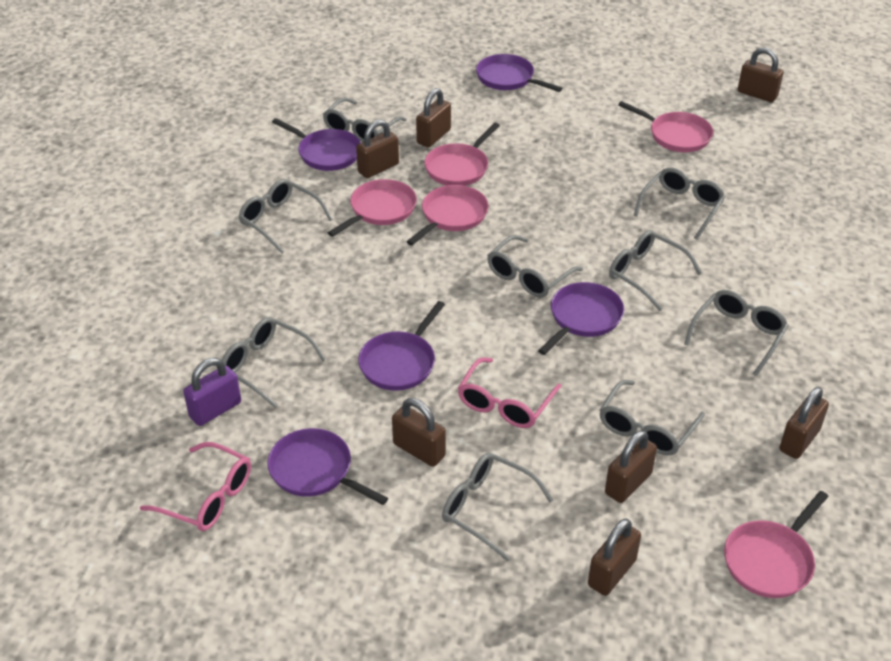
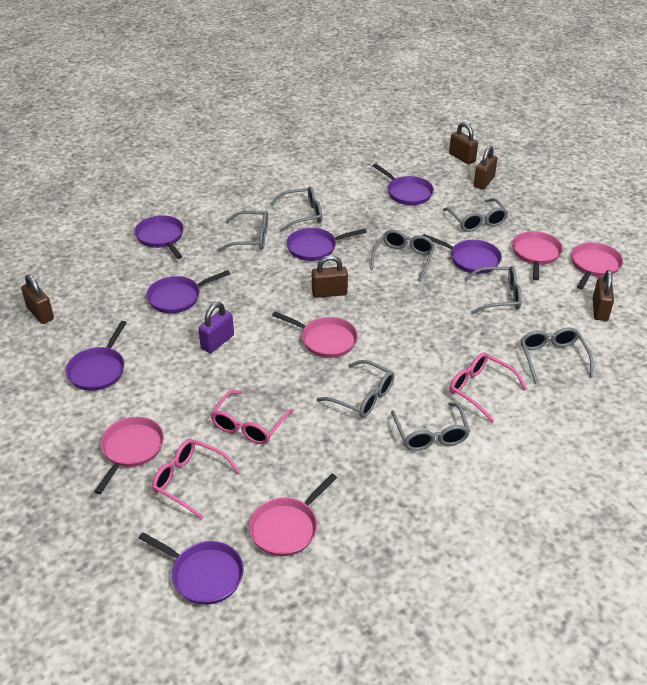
brown padlock: 7 -> 5
grey glasses: 9 -> 8
pink glasses: 2 -> 3
purple pan: 5 -> 7

